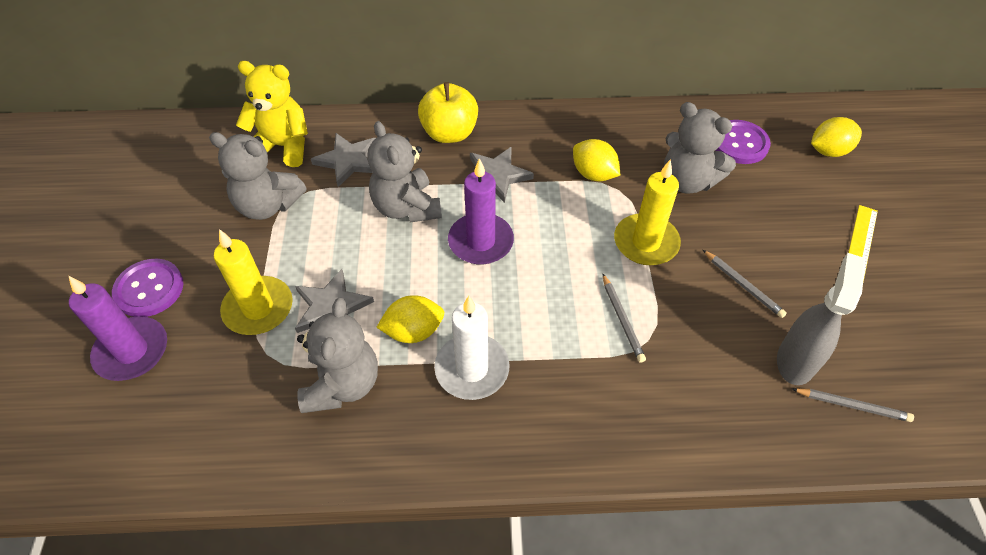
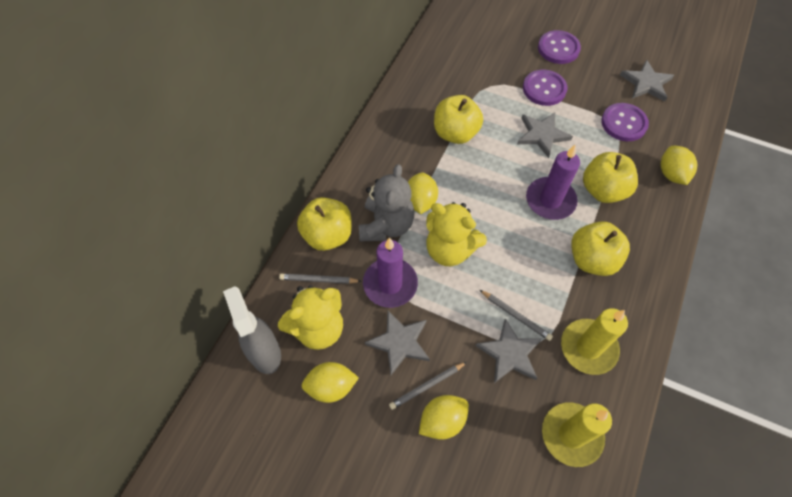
grey star: 3 -> 4
grey teddy bear: 4 -> 1
purple button: 2 -> 3
white candle: 1 -> 0
yellow apple: 1 -> 4
yellow lemon: 3 -> 4
yellow ruler: 1 -> 0
yellow teddy bear: 1 -> 2

